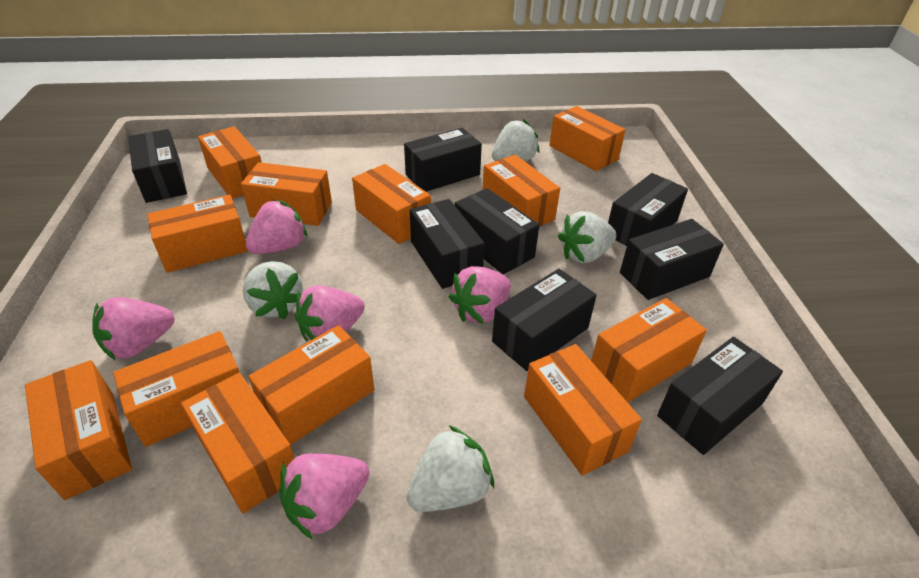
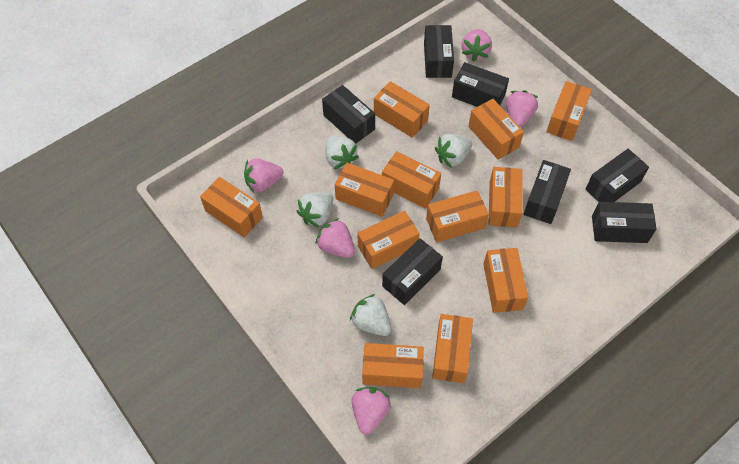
black box: 8 -> 7

